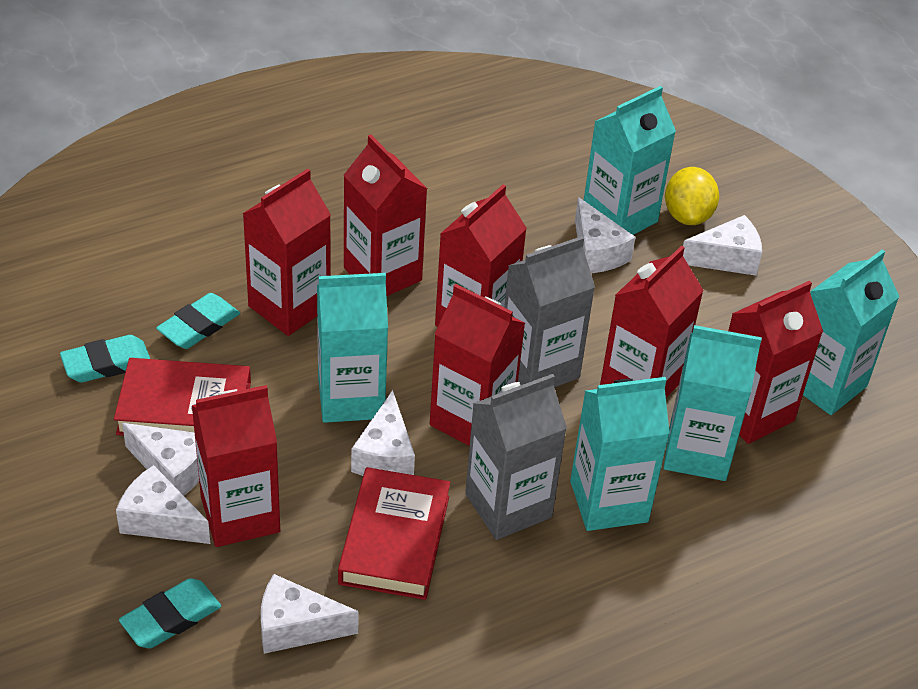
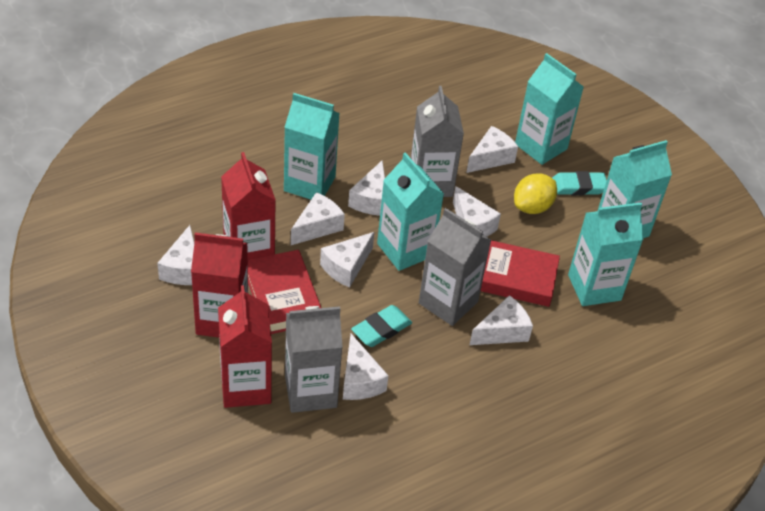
grey carton: 2 -> 3
red carton: 7 -> 3
turquoise eraser: 3 -> 2
white cheese: 6 -> 8

